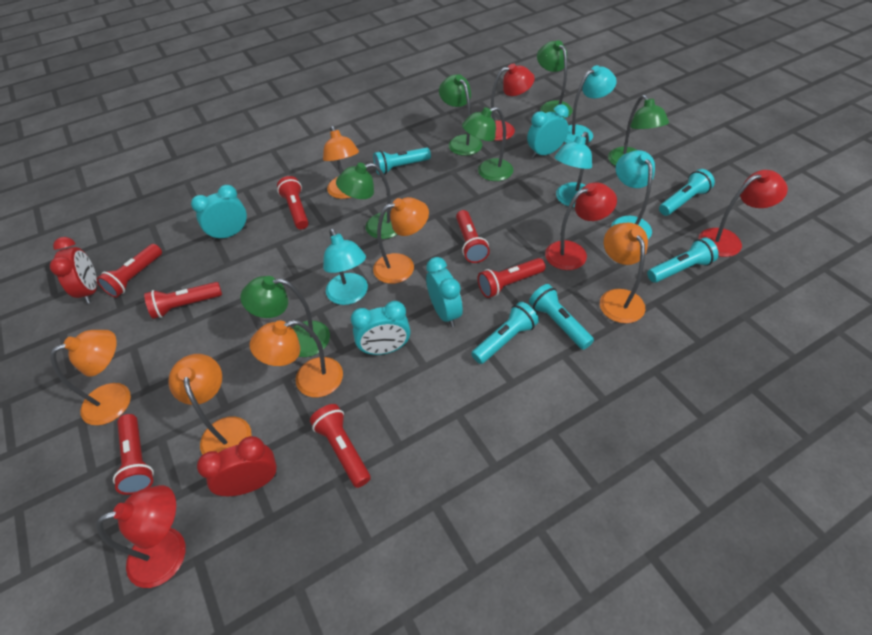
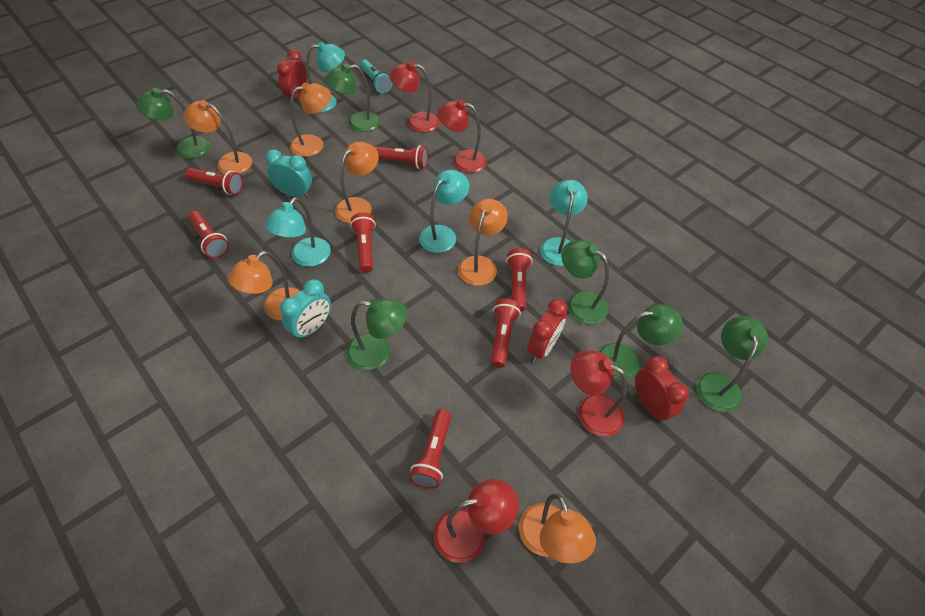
red clock: 2 -> 3
turquoise clock: 4 -> 2
turquoise flashlight: 5 -> 1

